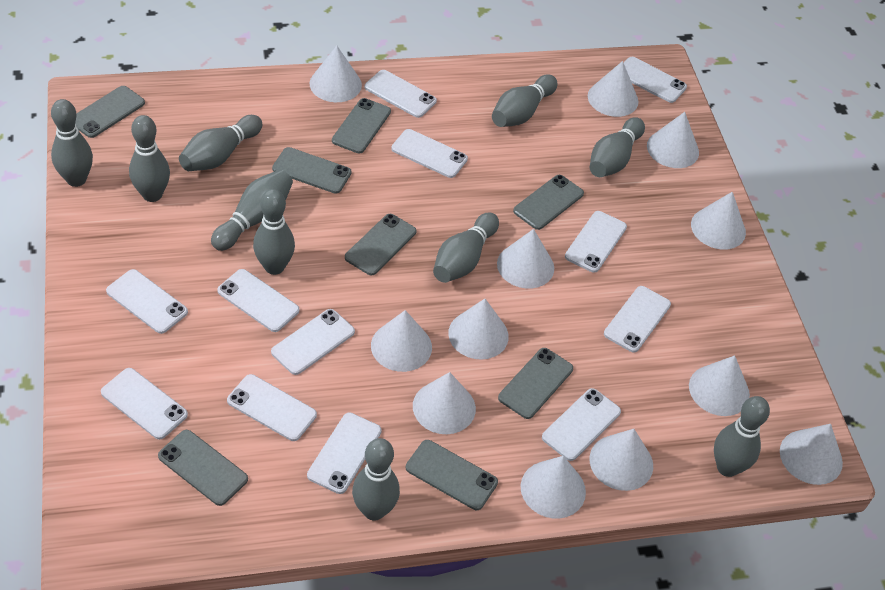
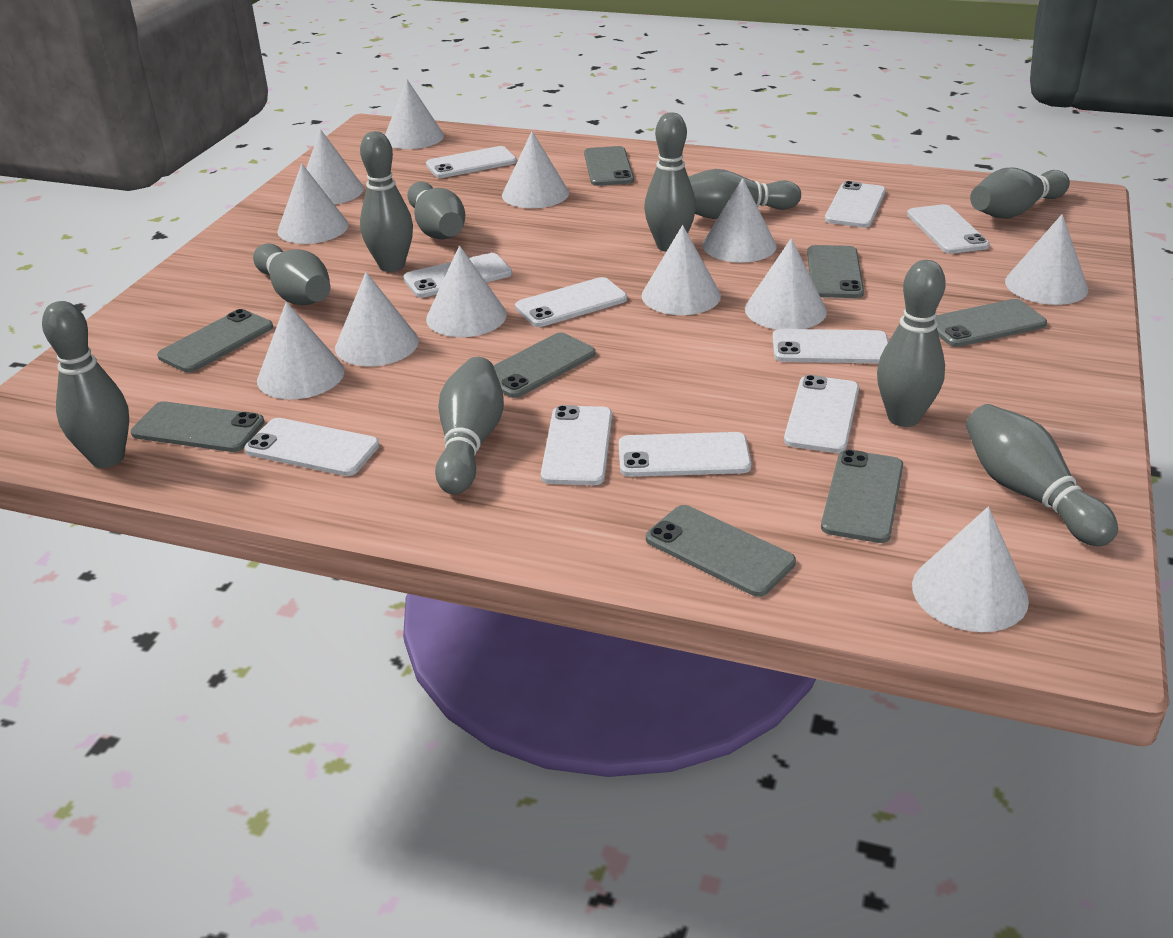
white phone: 12 -> 10

